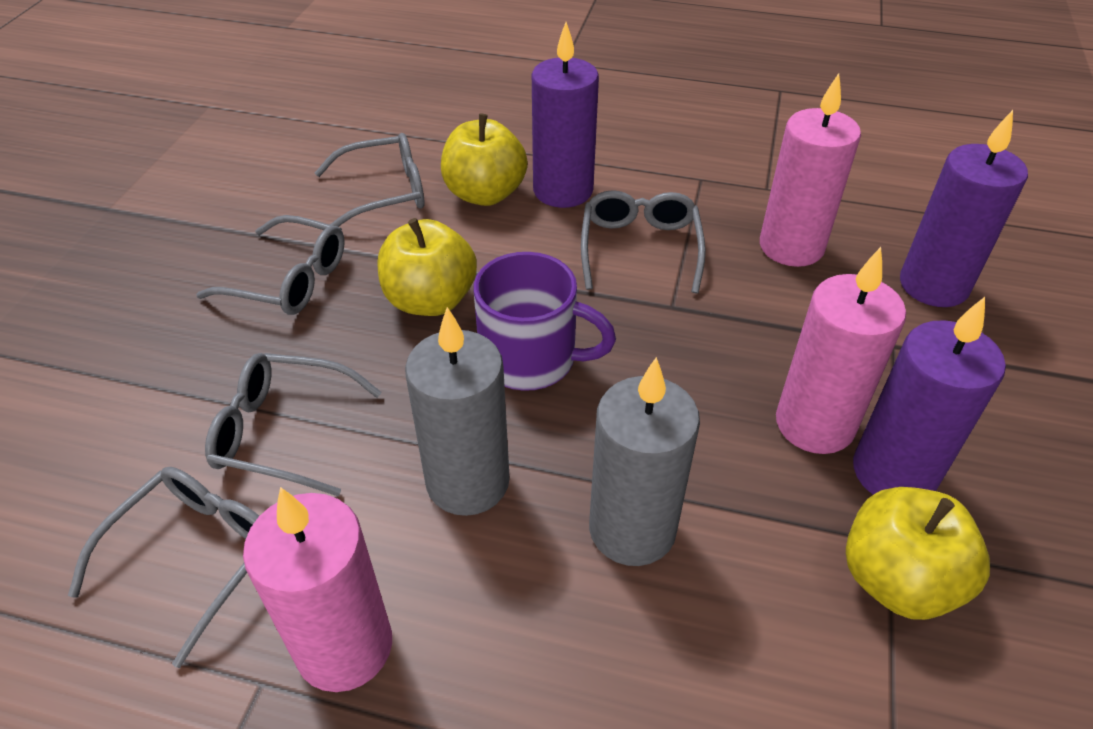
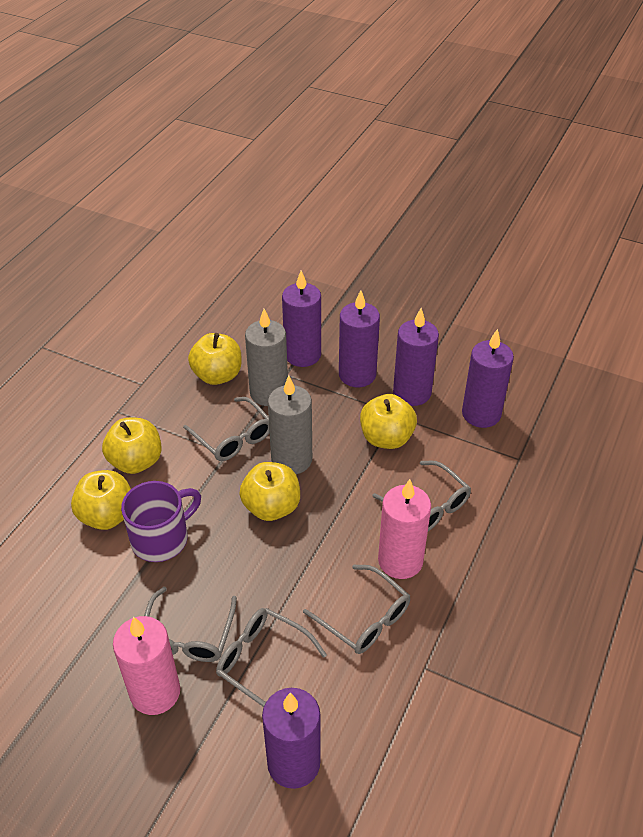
pink candle: 3 -> 2
purple candle: 3 -> 5
yellow apple: 3 -> 5

